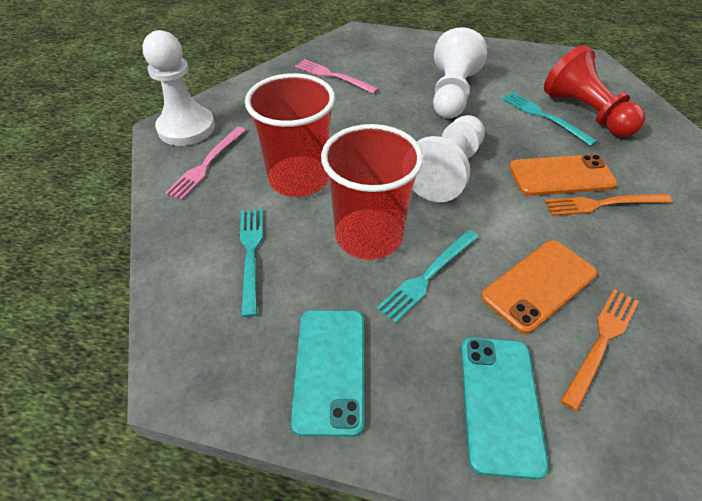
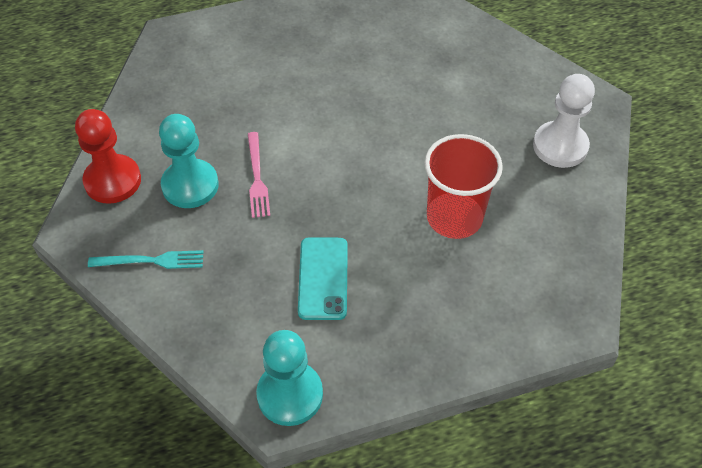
orange fork: 2 -> 0
orange phone: 2 -> 0
pink fork: 2 -> 1
red cup: 2 -> 1
turquoise fork: 3 -> 1
turquoise pawn: 0 -> 2
turquoise phone: 2 -> 1
white pawn: 3 -> 1

